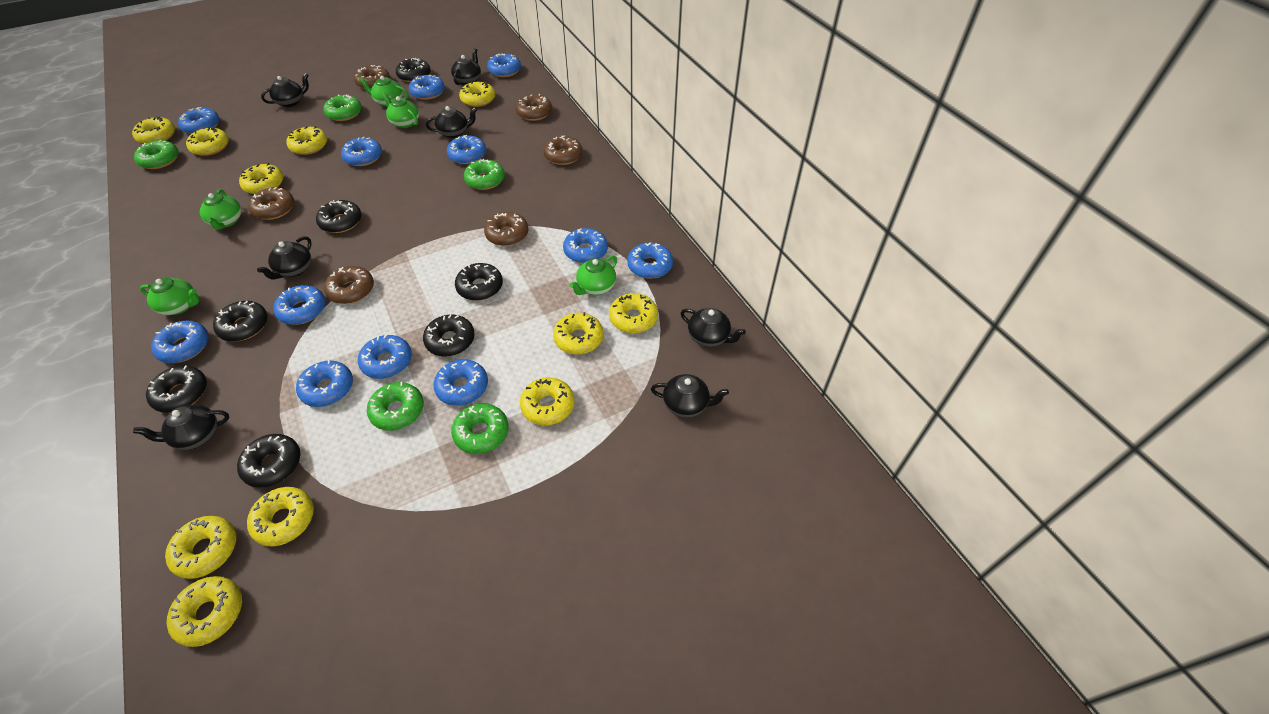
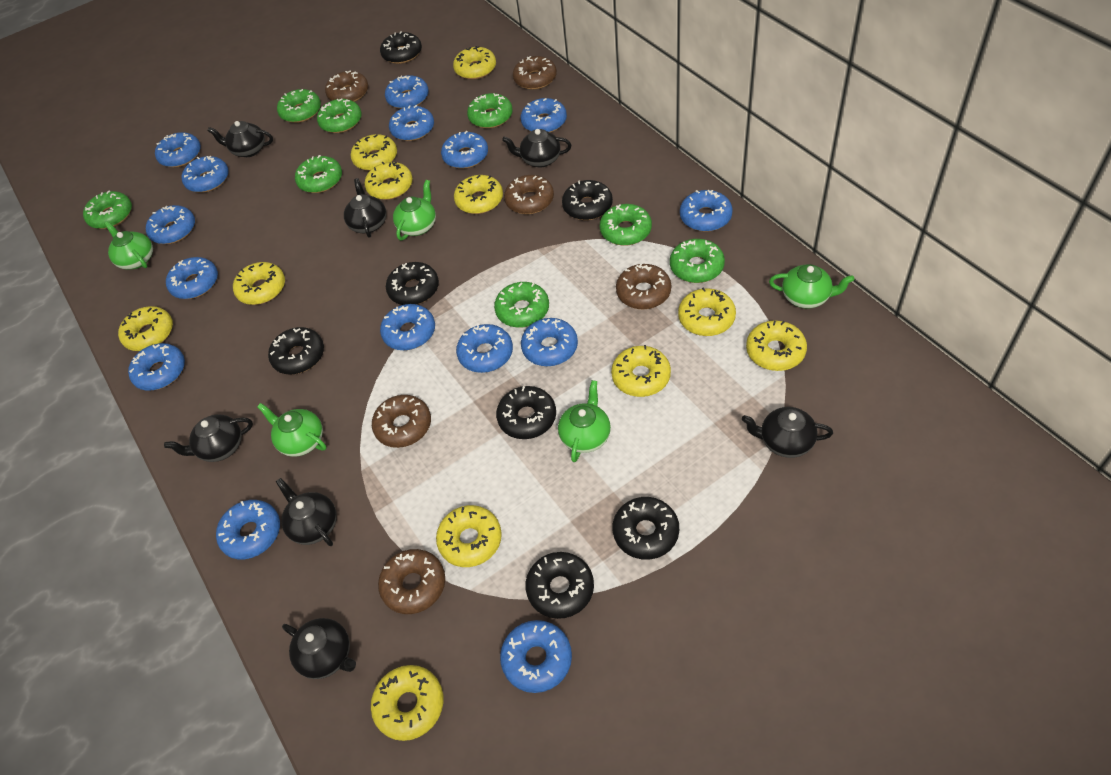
blue donut: 12 -> 15
green donut: 5 -> 8

